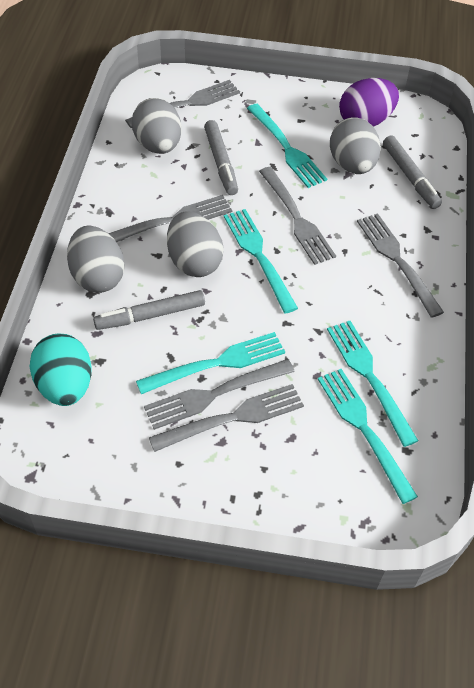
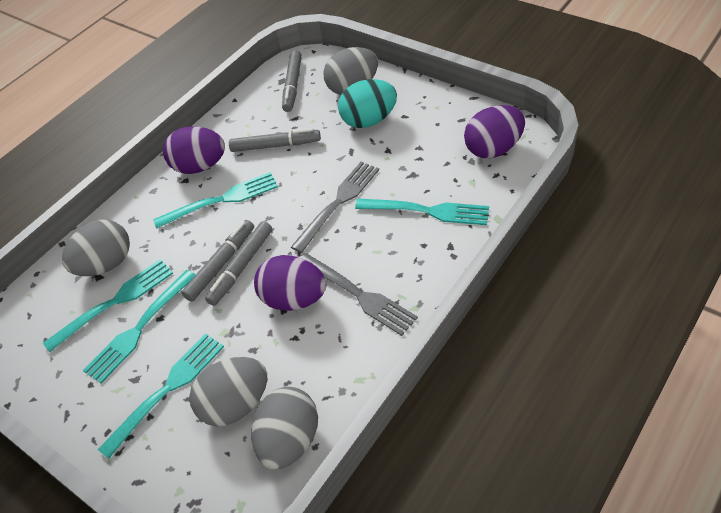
grey fork: 6 -> 2
grey marker: 3 -> 4
purple egg: 1 -> 3

